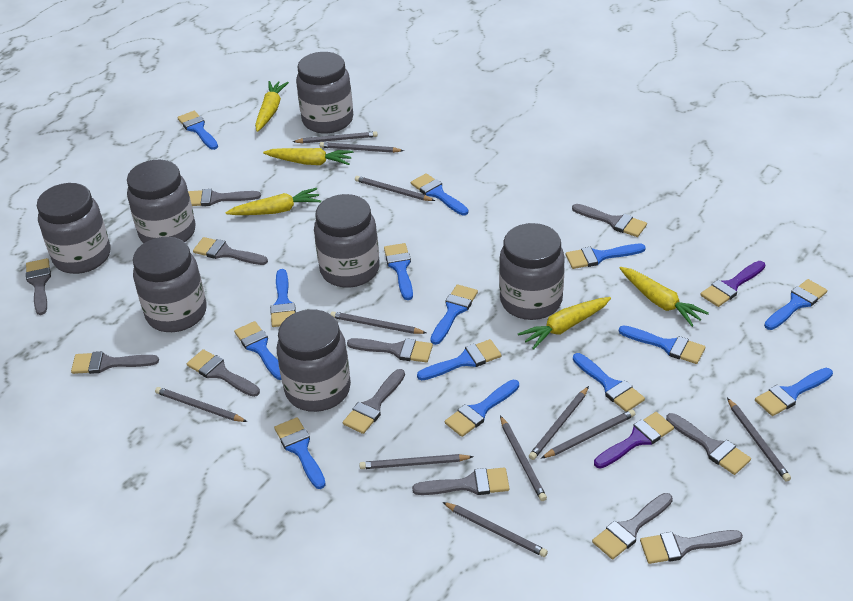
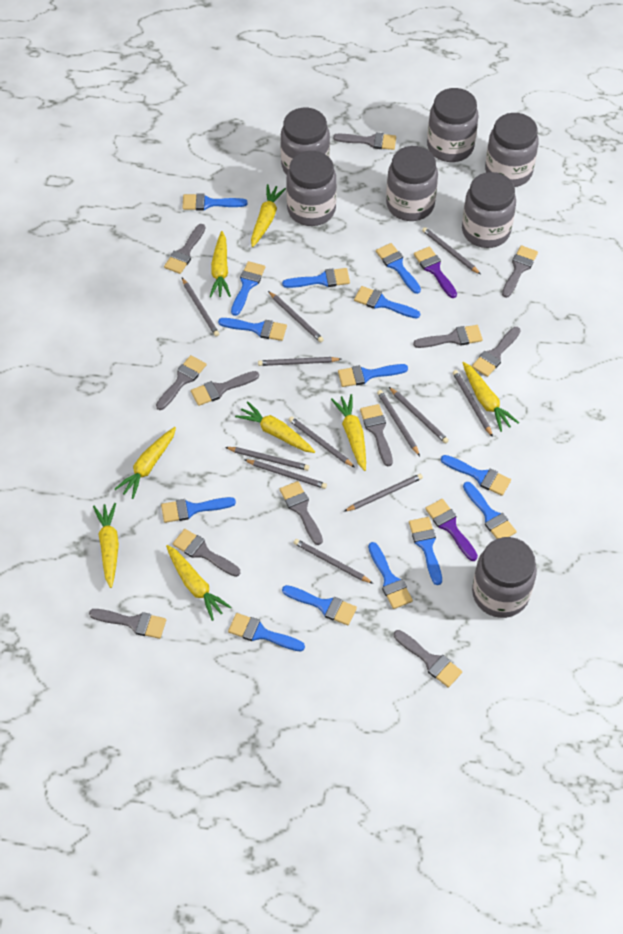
grey pencil: 11 -> 12
yellow carrot: 5 -> 8

